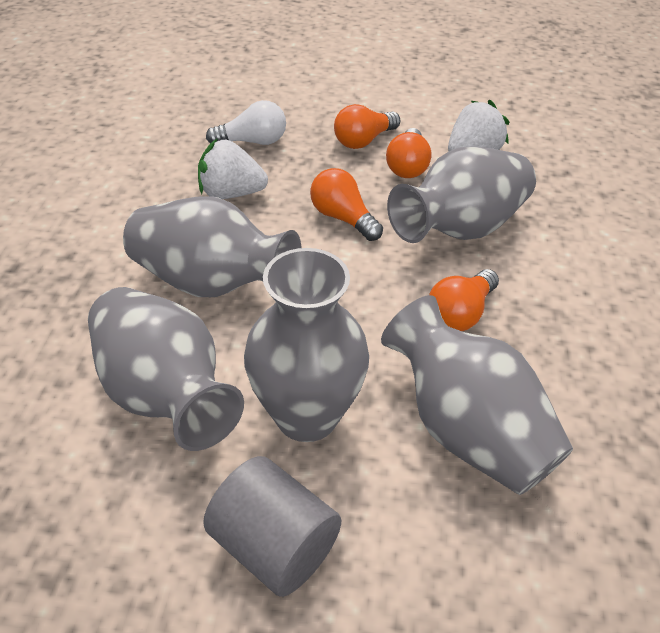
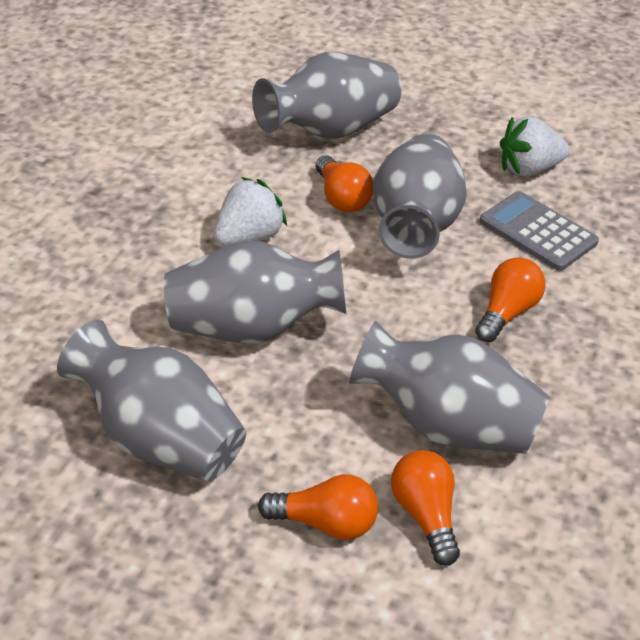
grey calculator: 0 -> 1
grey cylinder: 1 -> 0
white light bulb: 1 -> 0

